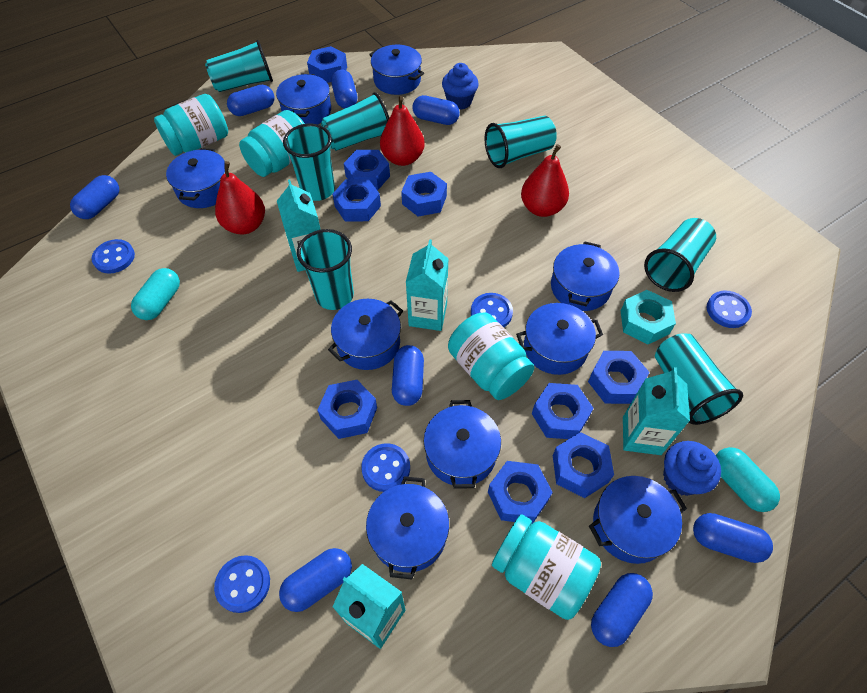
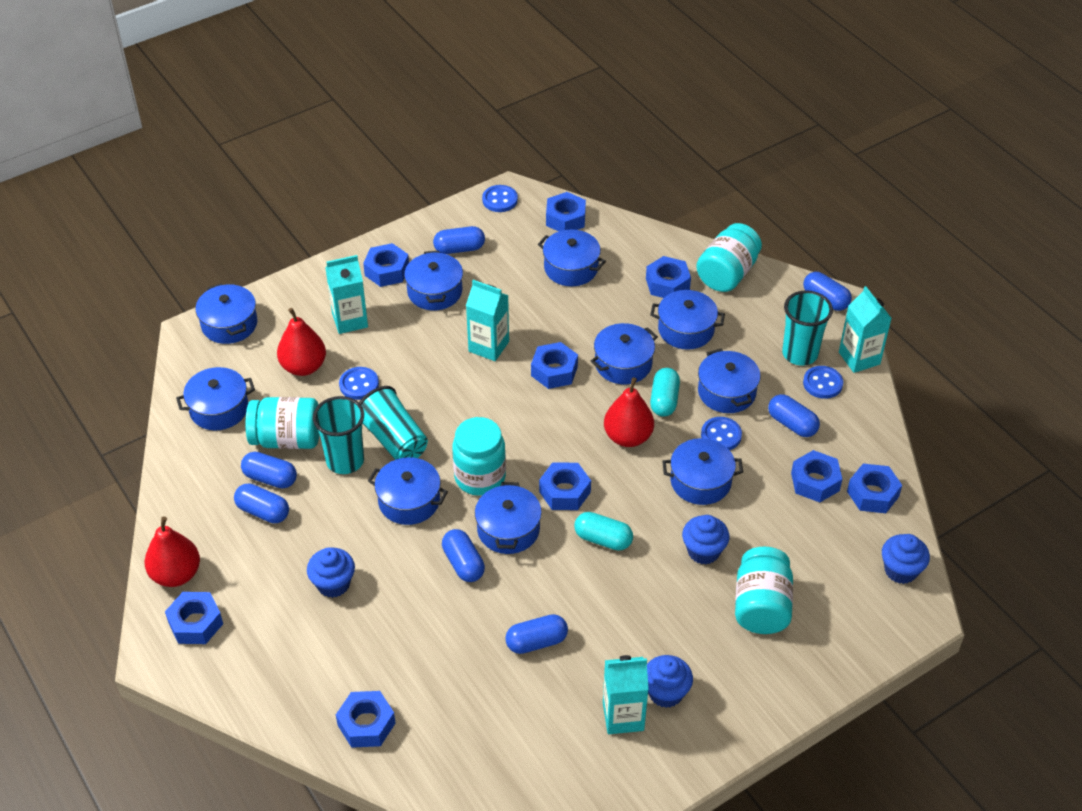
blue button: 5 -> 4
blue capsule: 8 -> 7
blue cupcake: 2 -> 4
blue pot: 9 -> 10
turquoise cup: 7 -> 3
turquoise nut: 1 -> 0

